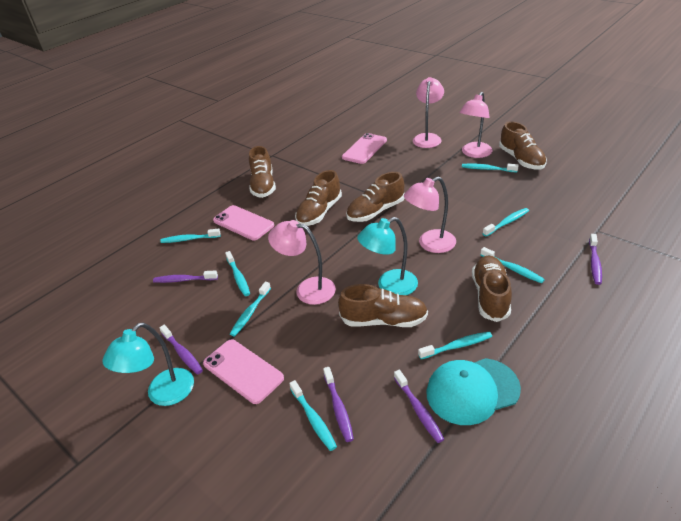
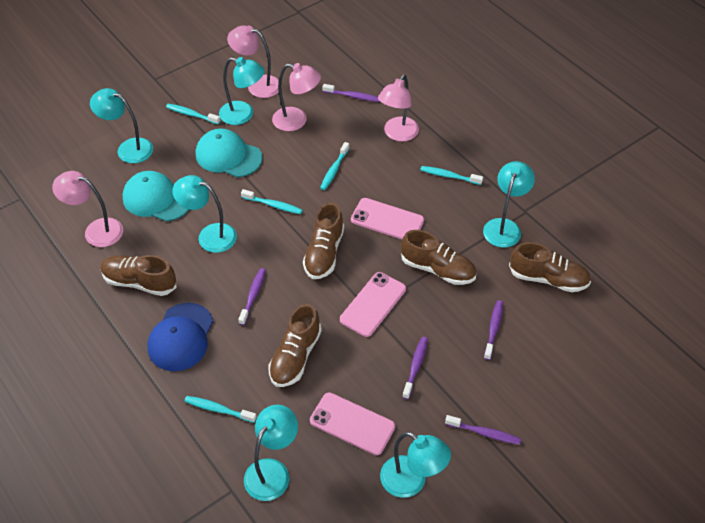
blue cap: 0 -> 1
brown shoe: 6 -> 5
turquoise cap: 1 -> 2
turquoise lamp: 2 -> 6
turquoise toothbrush: 8 -> 5

